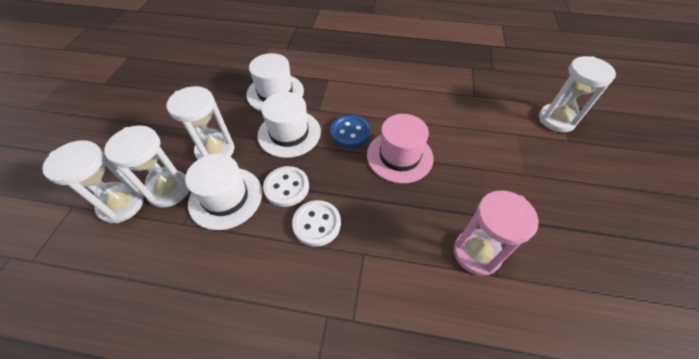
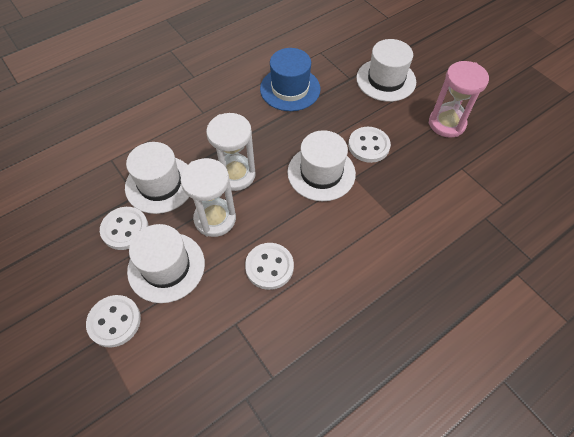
blue button: 1 -> 0
blue hat: 0 -> 1
pink hat: 1 -> 0
white button: 2 -> 4
white hat: 3 -> 4
white hourglass: 4 -> 2

